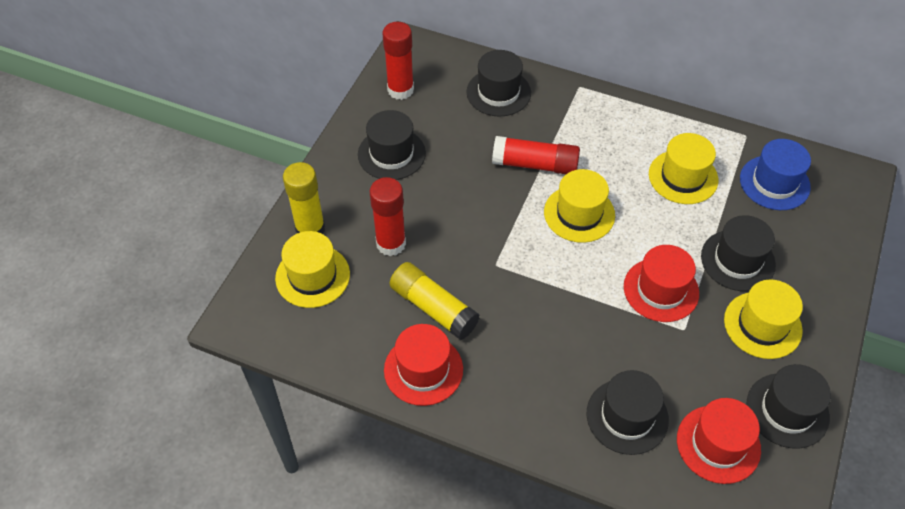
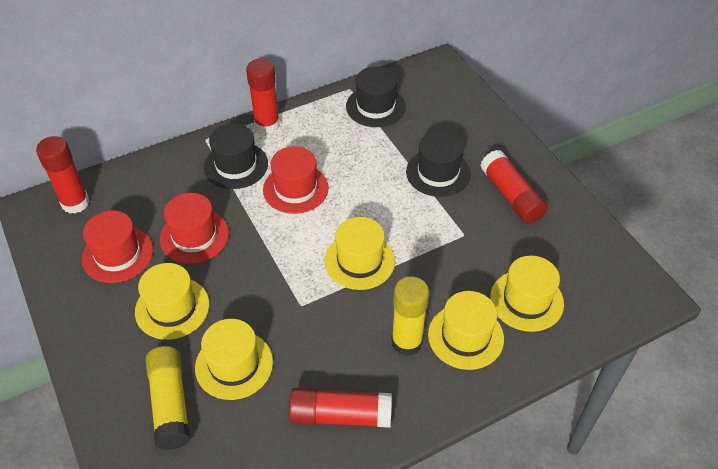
black hat: 5 -> 3
blue hat: 1 -> 0
red glue stick: 3 -> 4
yellow hat: 4 -> 5

